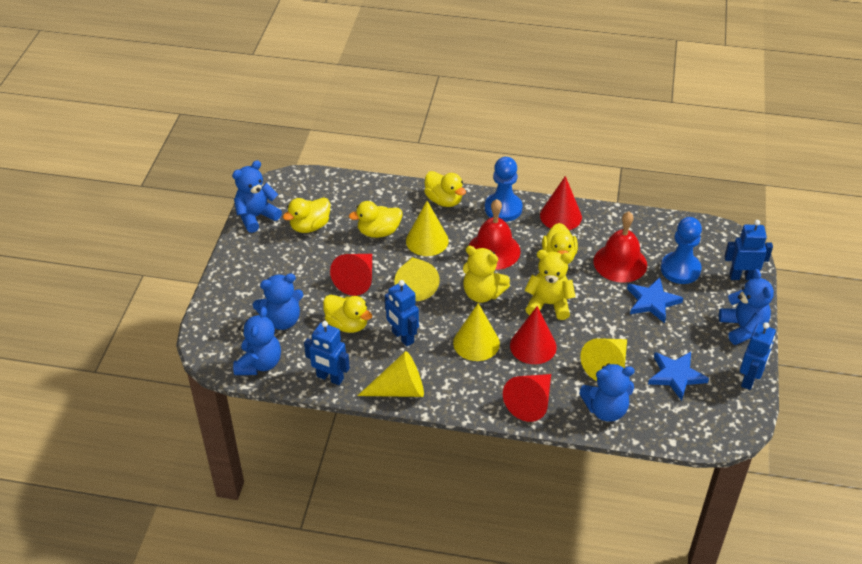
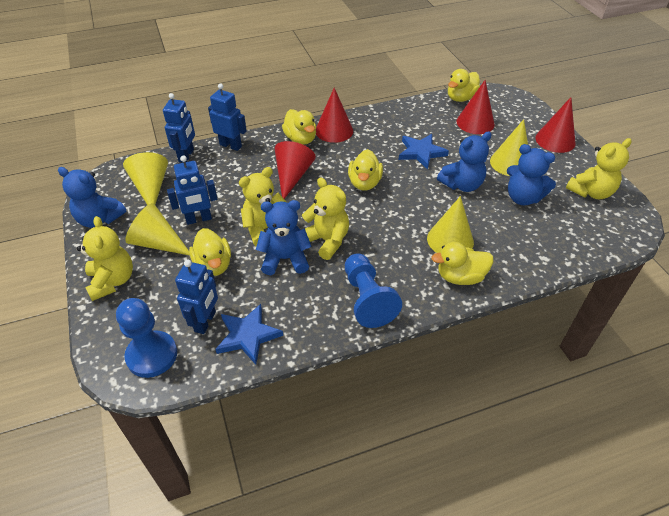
blue teddy bear: 5 -> 4
red bell: 2 -> 0
yellow cone: 5 -> 4
yellow teddy bear: 2 -> 4

